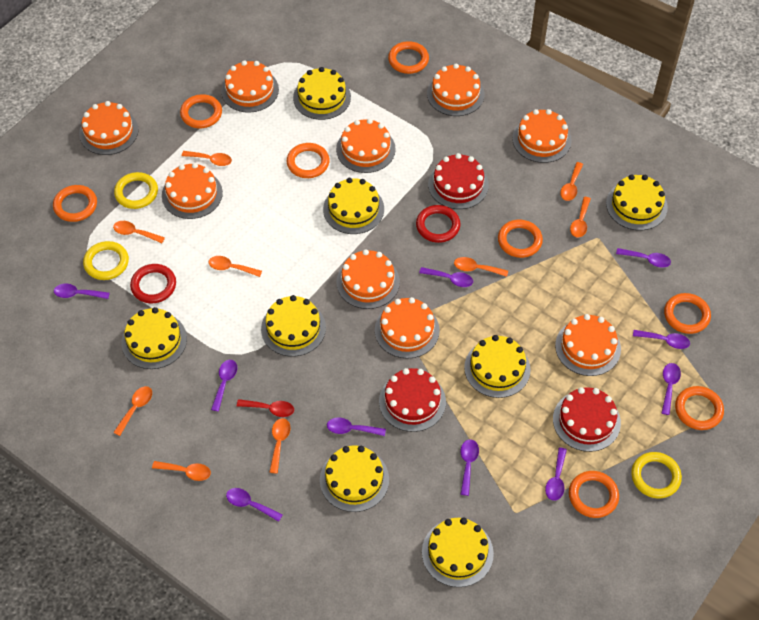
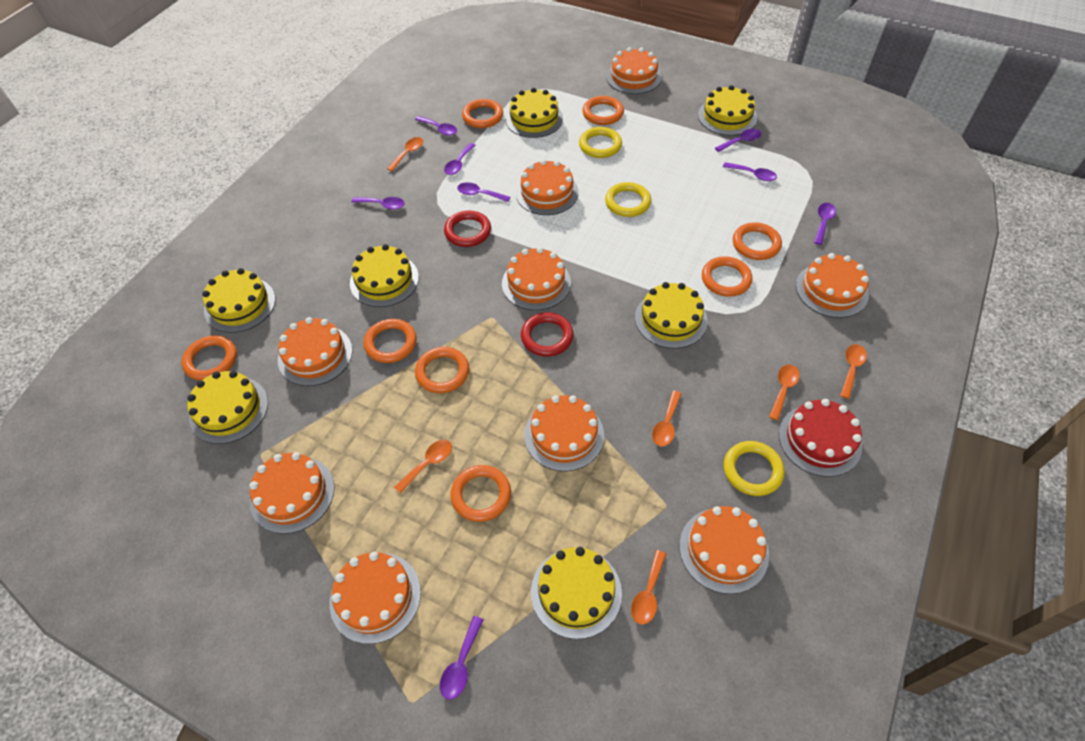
orange spoon: 9 -> 6
purple spoon: 10 -> 8
red cake: 3 -> 1
red spoon: 1 -> 0
yellow cake: 8 -> 7

